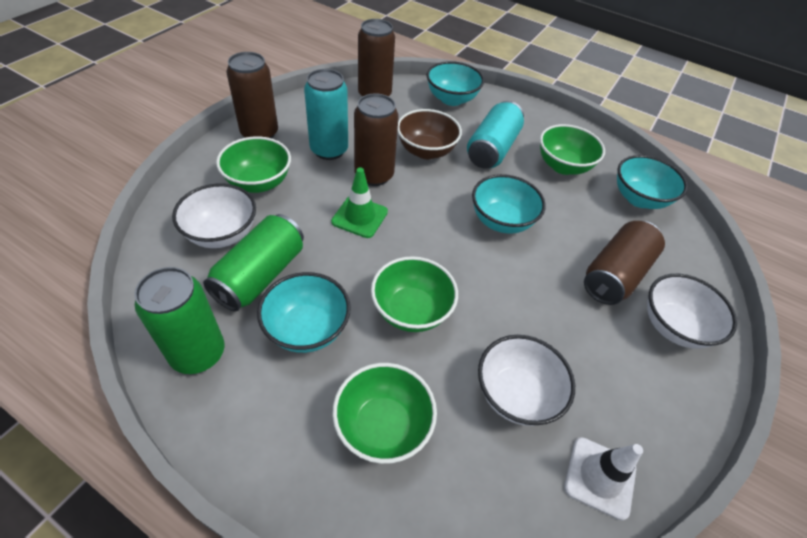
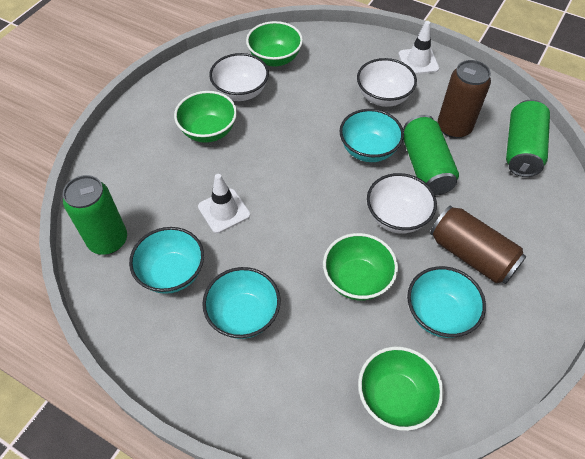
brown bowl: 1 -> 0
brown can: 4 -> 2
green can: 2 -> 3
green traffic cone: 1 -> 0
turquoise can: 2 -> 0
white traffic cone: 1 -> 2

